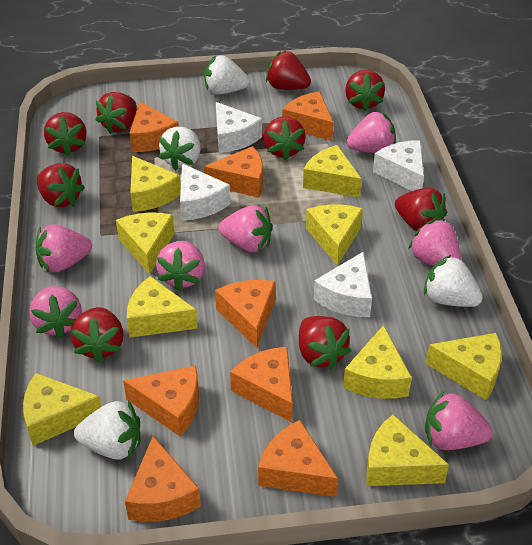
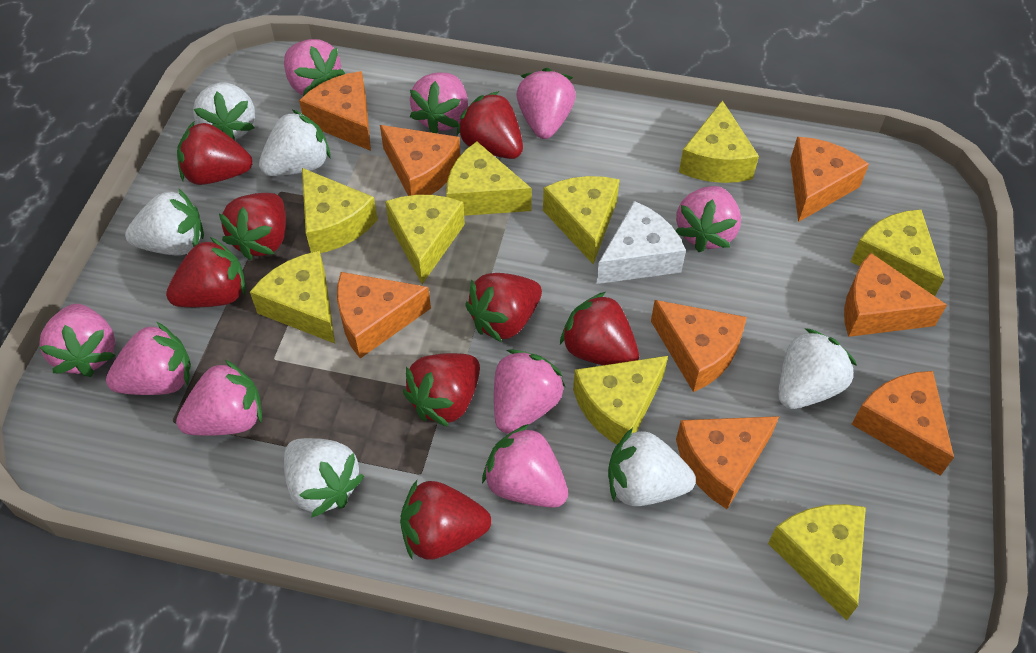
pink strawberry: 7 -> 9
red strawberry: 9 -> 8
white cheese: 4 -> 1
white strawberry: 4 -> 6

